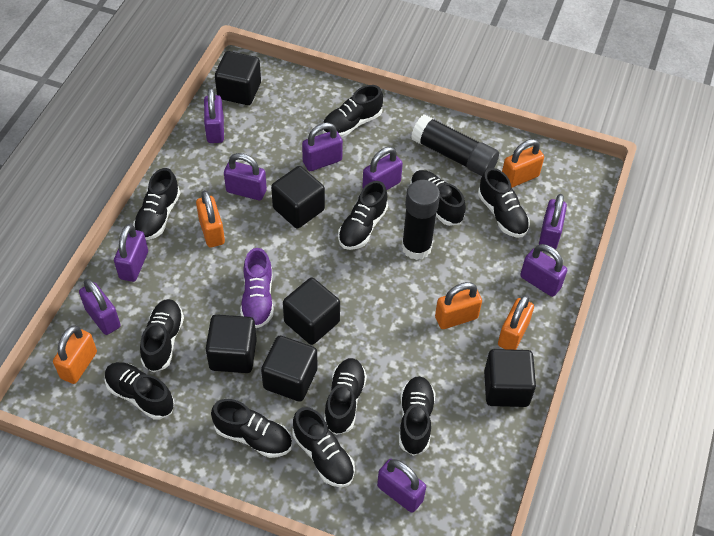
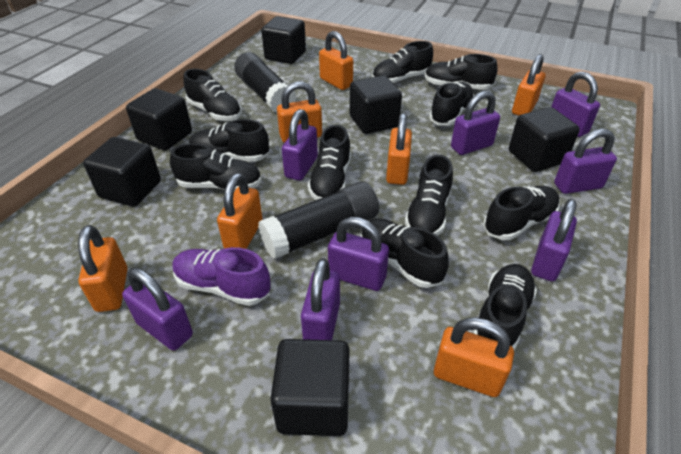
orange padlock: 5 -> 7
purple padlock: 9 -> 8

